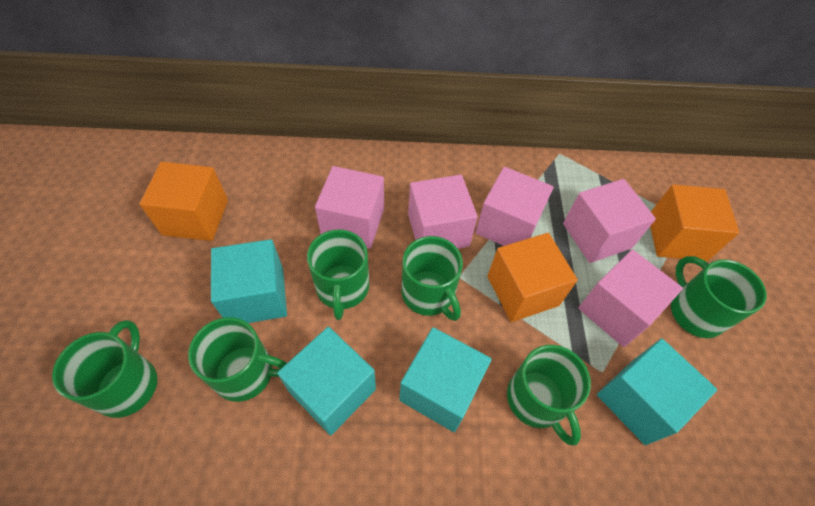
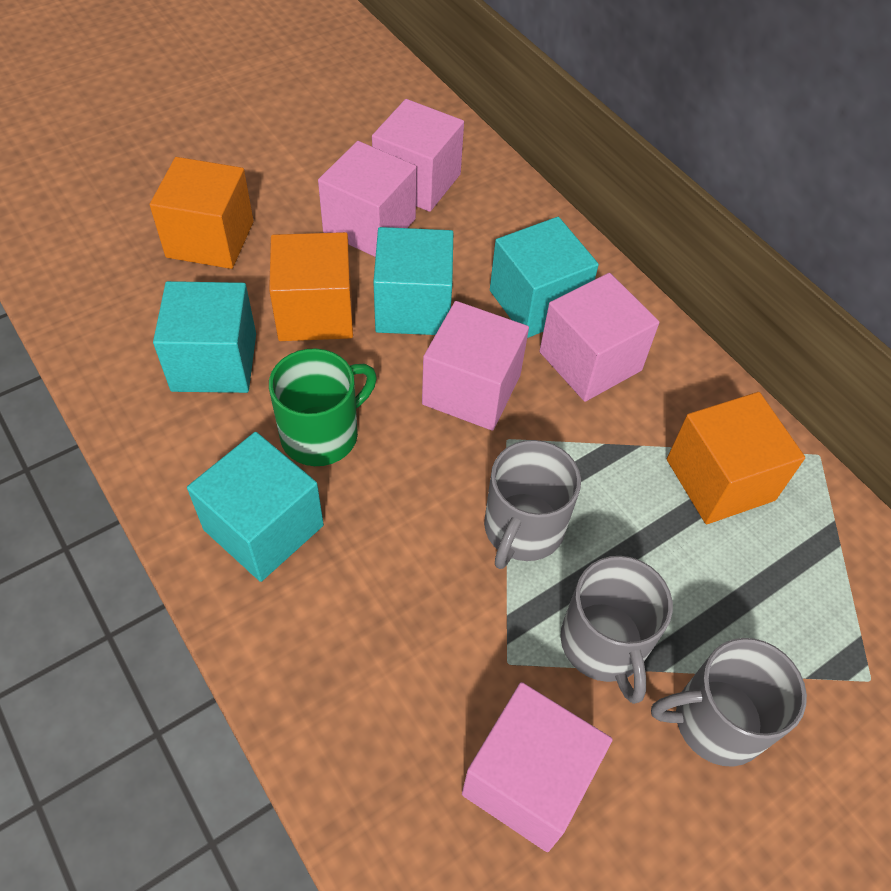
green mug: 6 -> 1
grey mug: 0 -> 3

